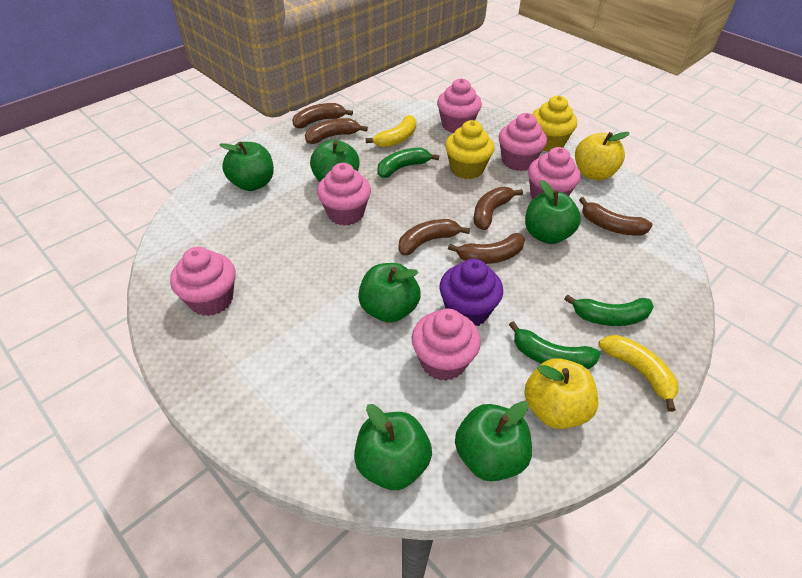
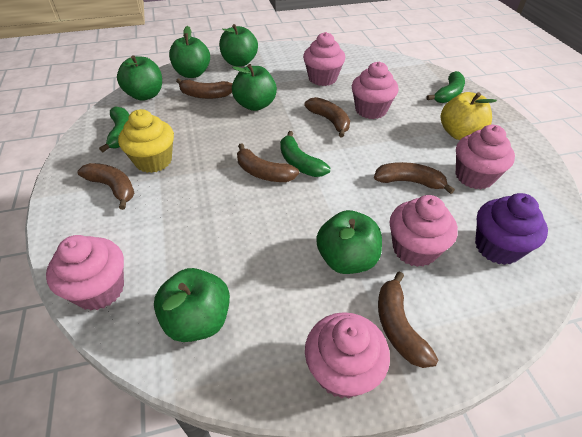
yellow apple: 2 -> 1
yellow banana: 2 -> 0
yellow cupcake: 2 -> 1

